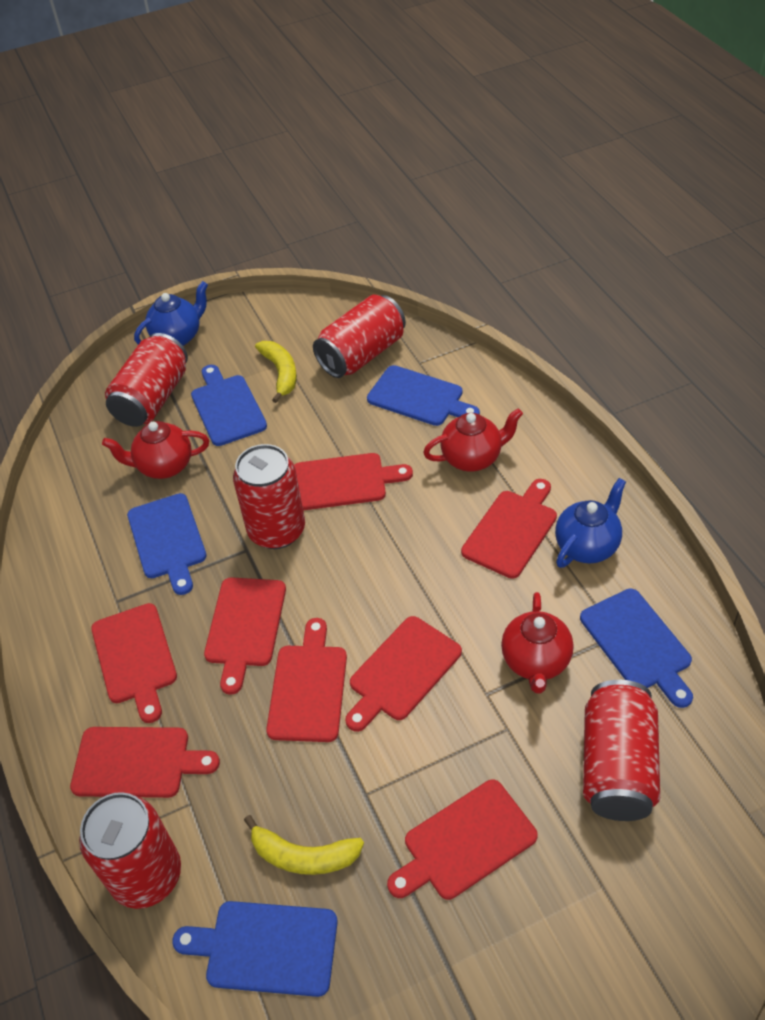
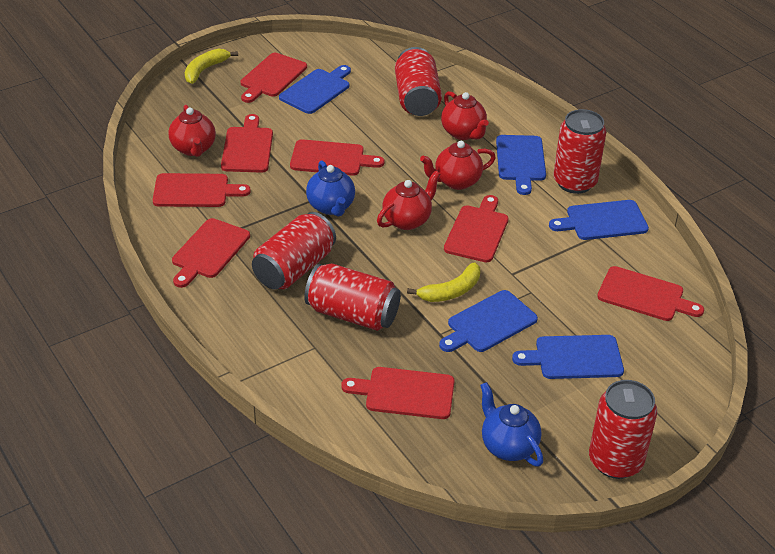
red teapot: 3 -> 4

